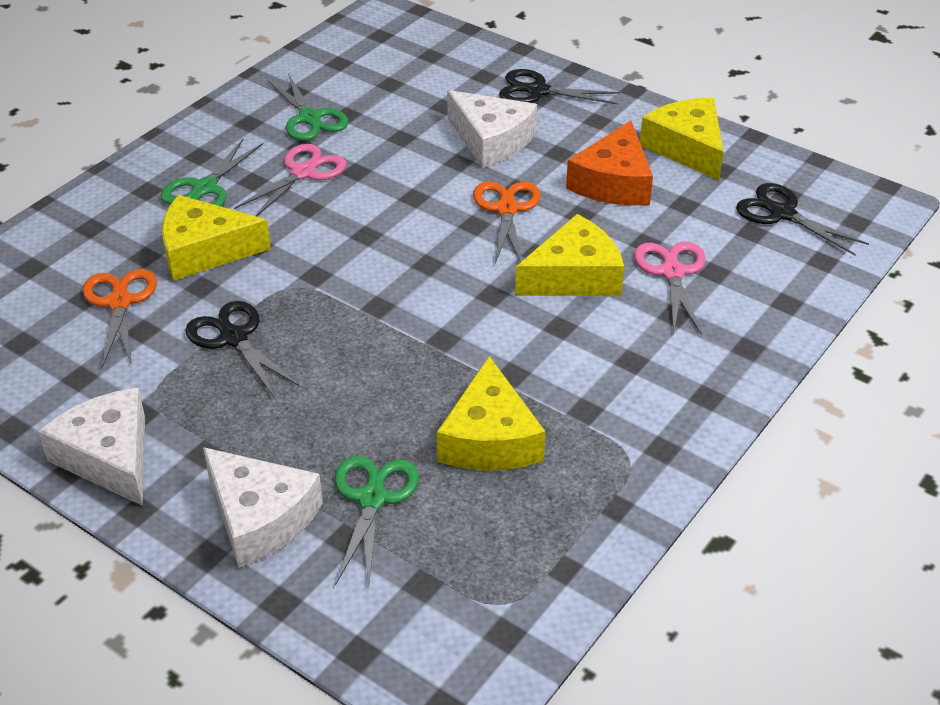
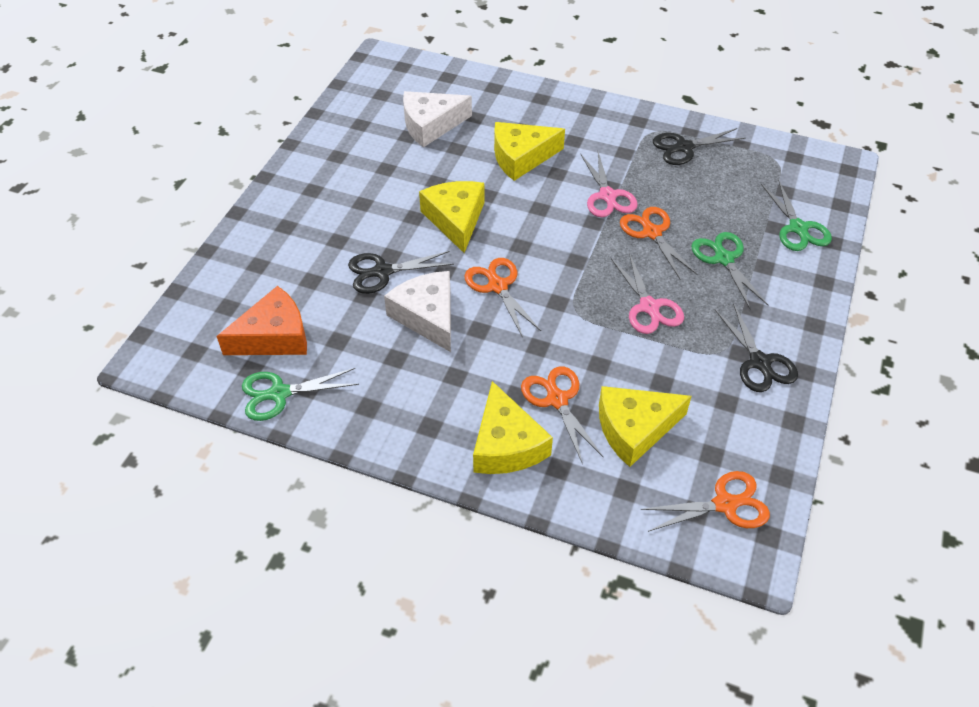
orange scissors: 2 -> 4
white cheese: 3 -> 2

